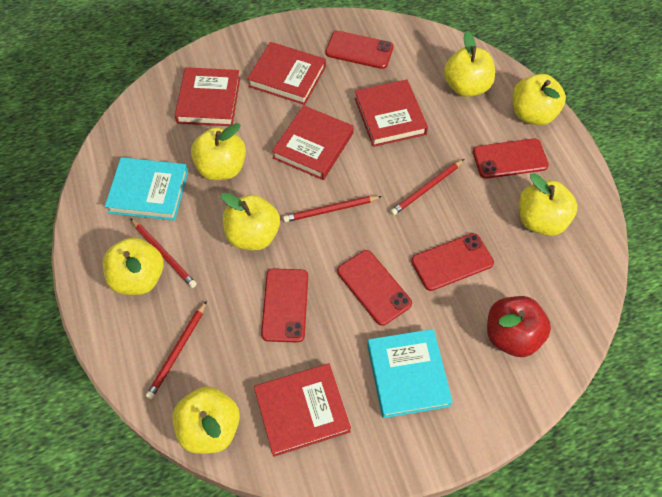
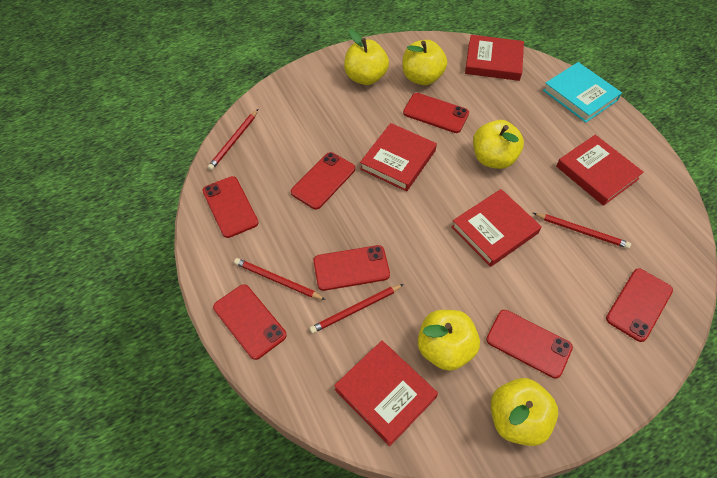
red apple: 1 -> 0
red phone: 5 -> 7
turquoise book: 2 -> 1
yellow apple: 7 -> 5

